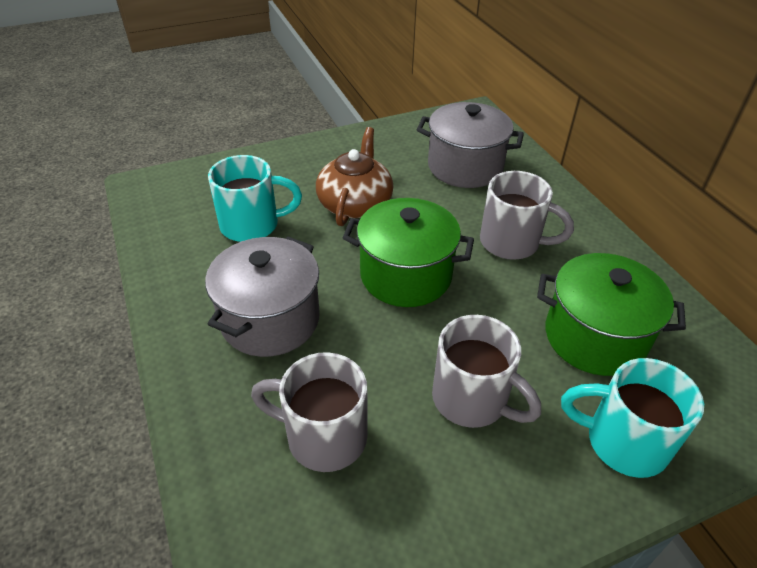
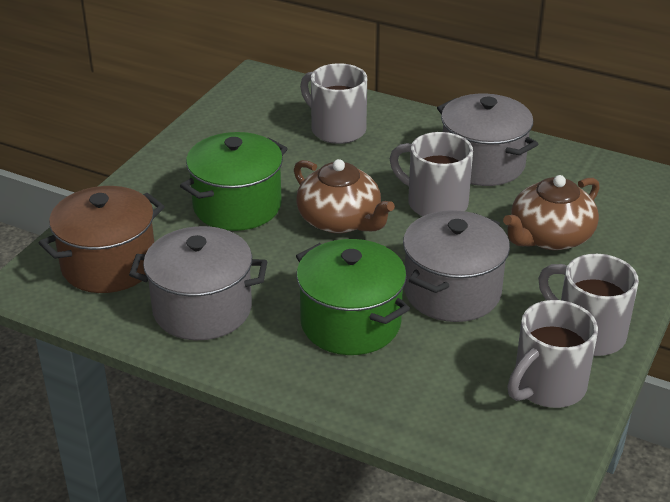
brown pot: 0 -> 1
brown teapot: 1 -> 2
grey mug: 3 -> 4
grey pot: 2 -> 3
turquoise mug: 2 -> 0

